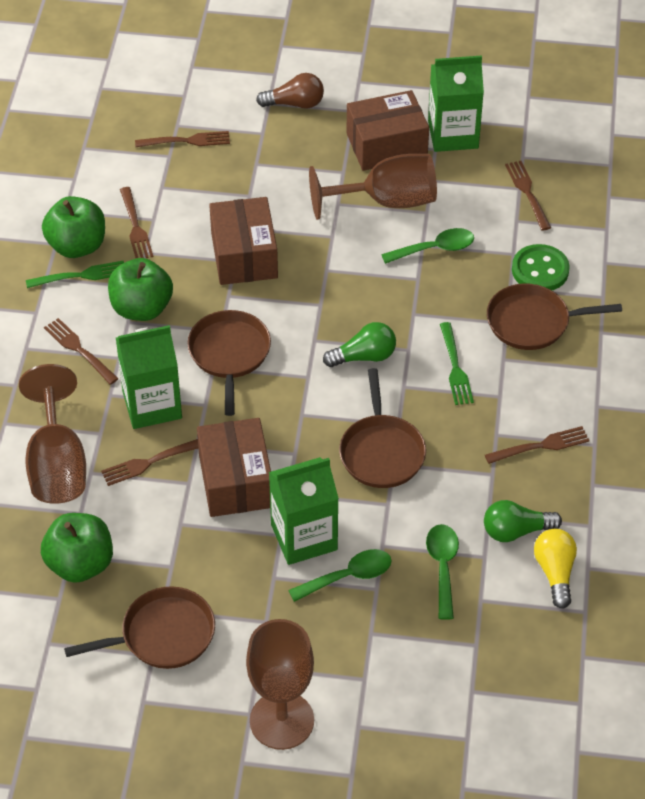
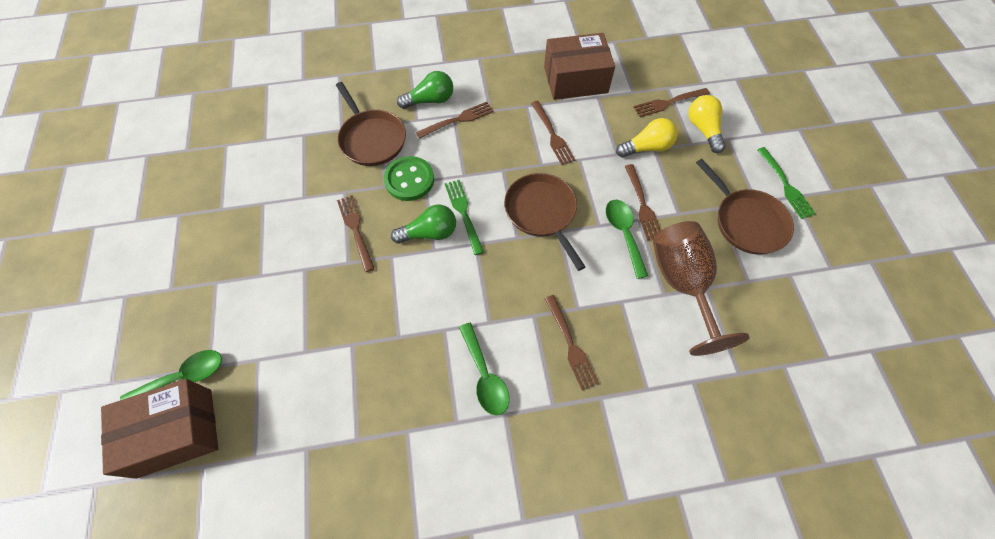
brown box: 3 -> 2
brown goblet: 3 -> 1
brown light bulb: 1 -> 0
brown pan: 4 -> 3
green apple: 3 -> 0
green carton: 3 -> 0
yellow light bulb: 1 -> 2

